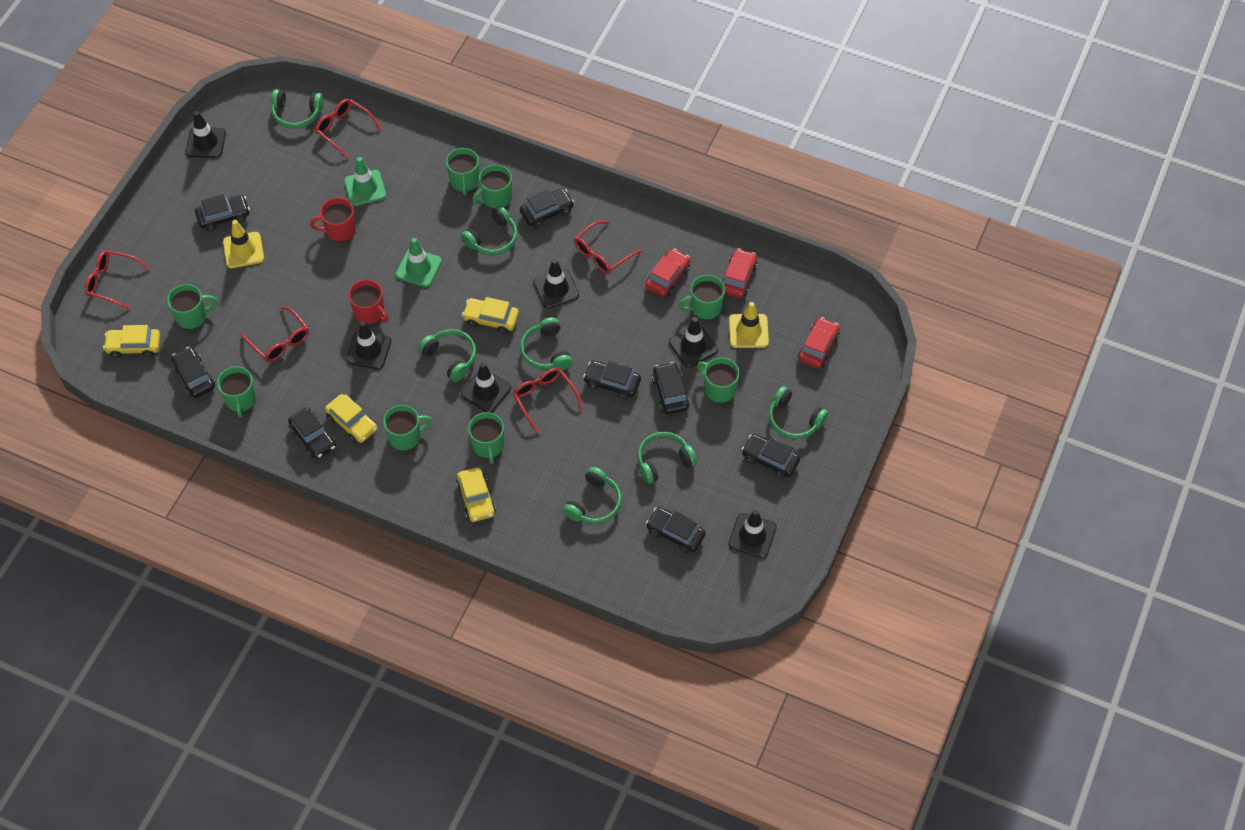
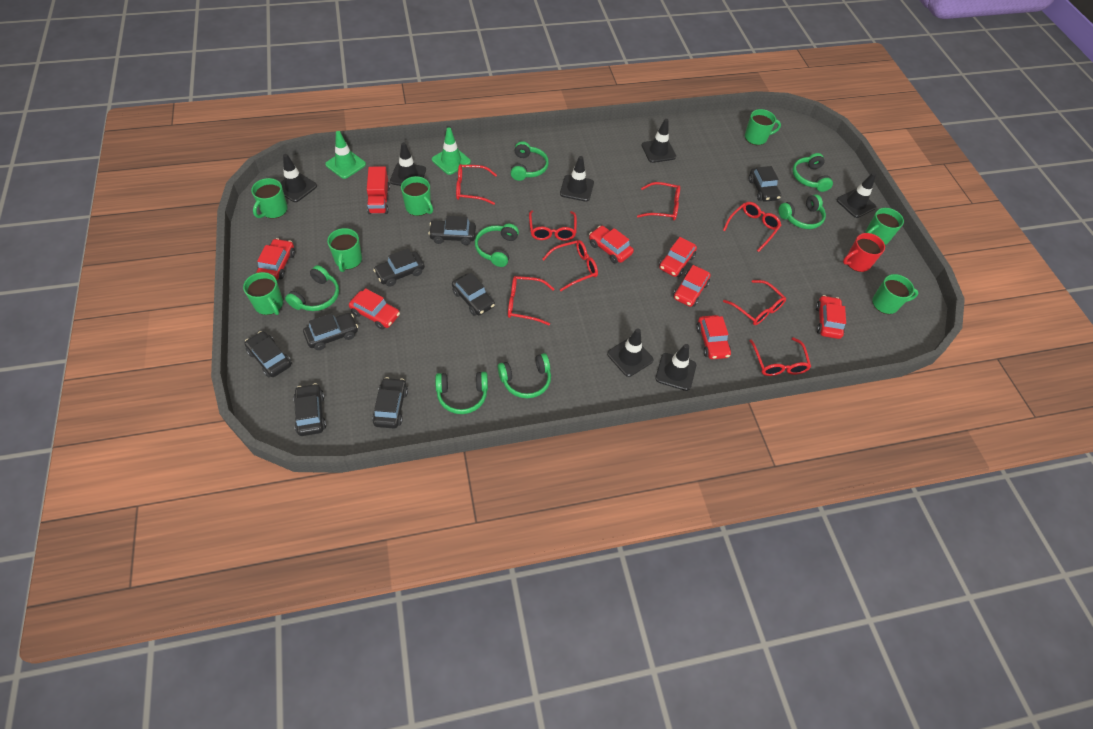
black traffic cone: 6 -> 7
green mug: 8 -> 7
red car: 3 -> 7
red glasses: 5 -> 8
red mug: 2 -> 1
red truck: 0 -> 1
yellow car: 4 -> 0
yellow traffic cone: 2 -> 0

